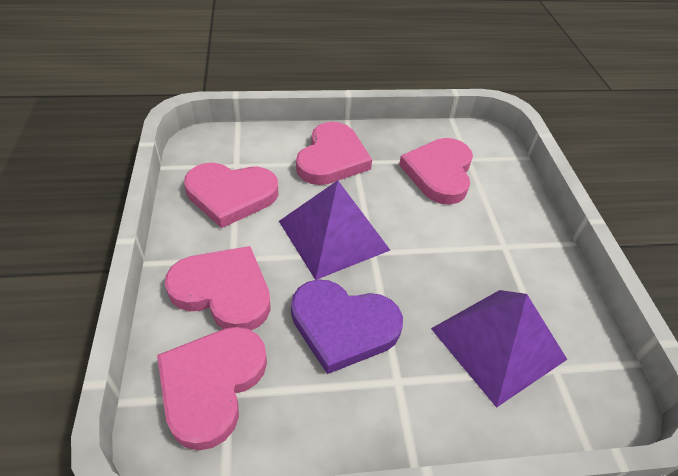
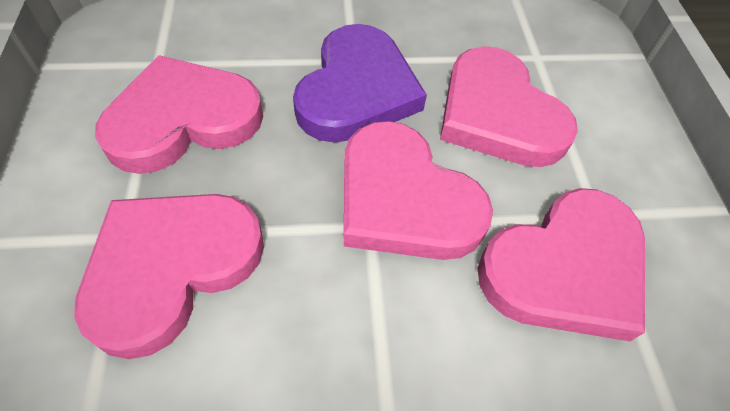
purple pyramid: 2 -> 0

